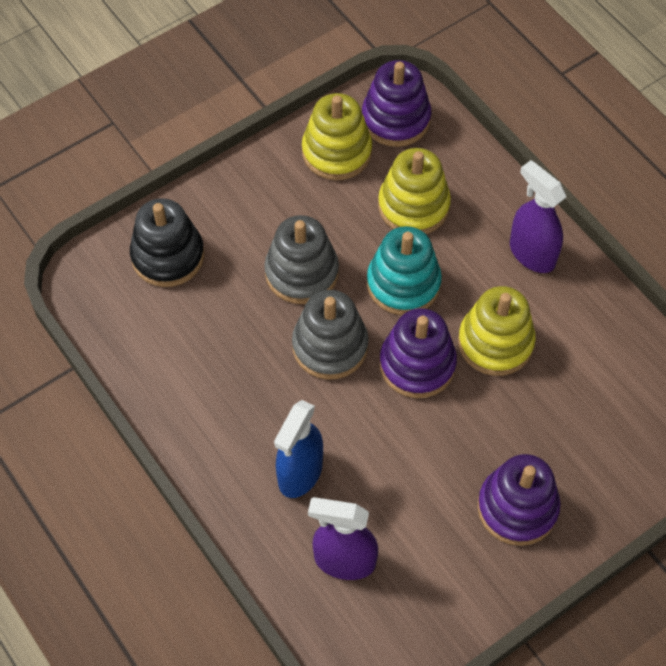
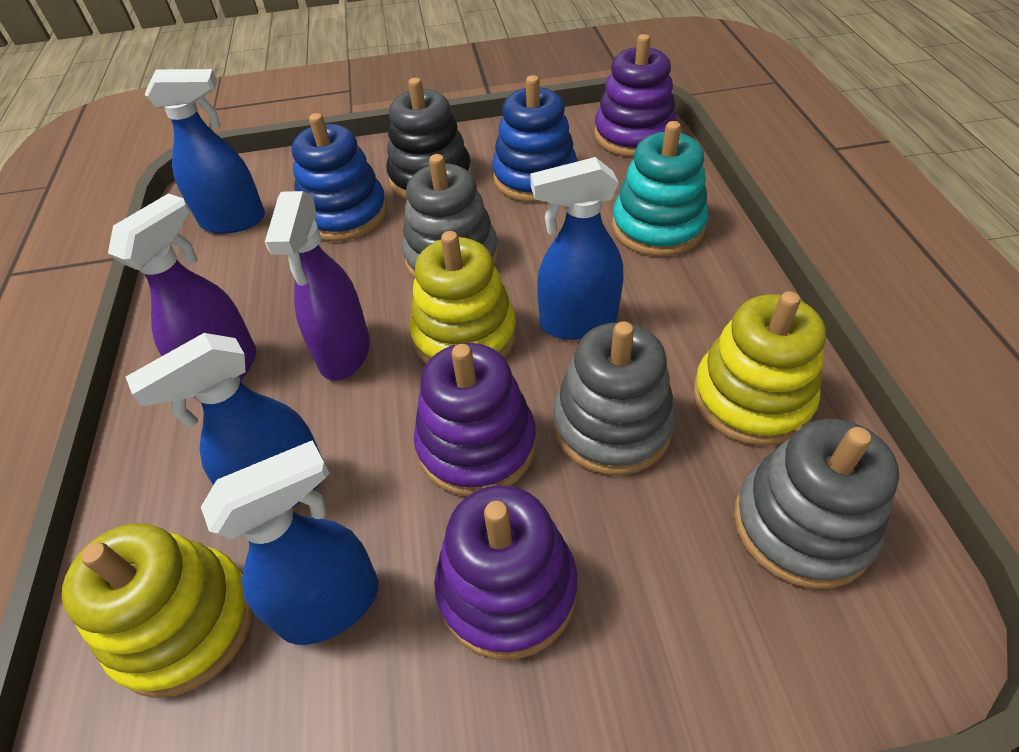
blue spray bottle: 1 -> 4
blue stacking toy: 0 -> 2
grey stacking toy: 2 -> 3

